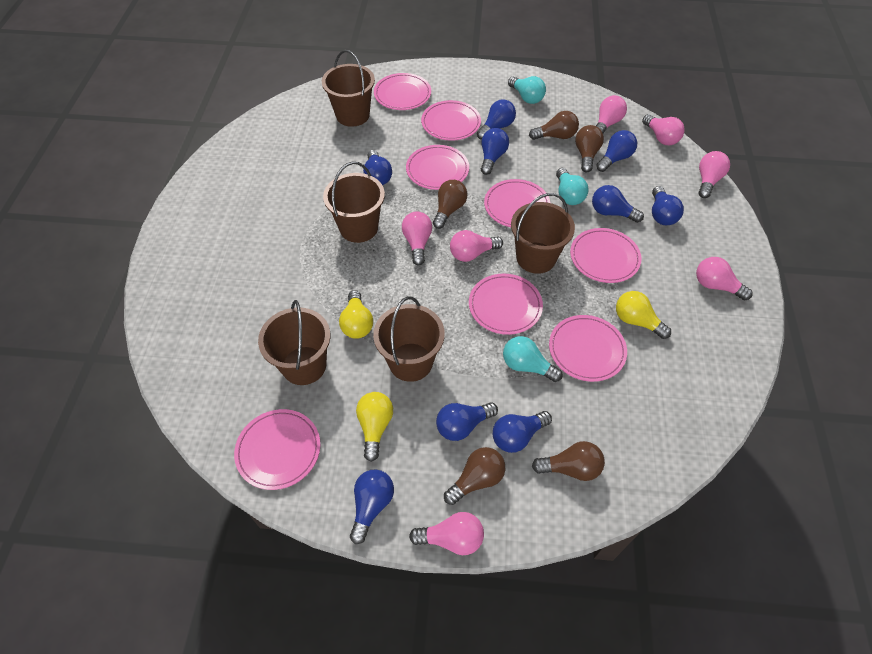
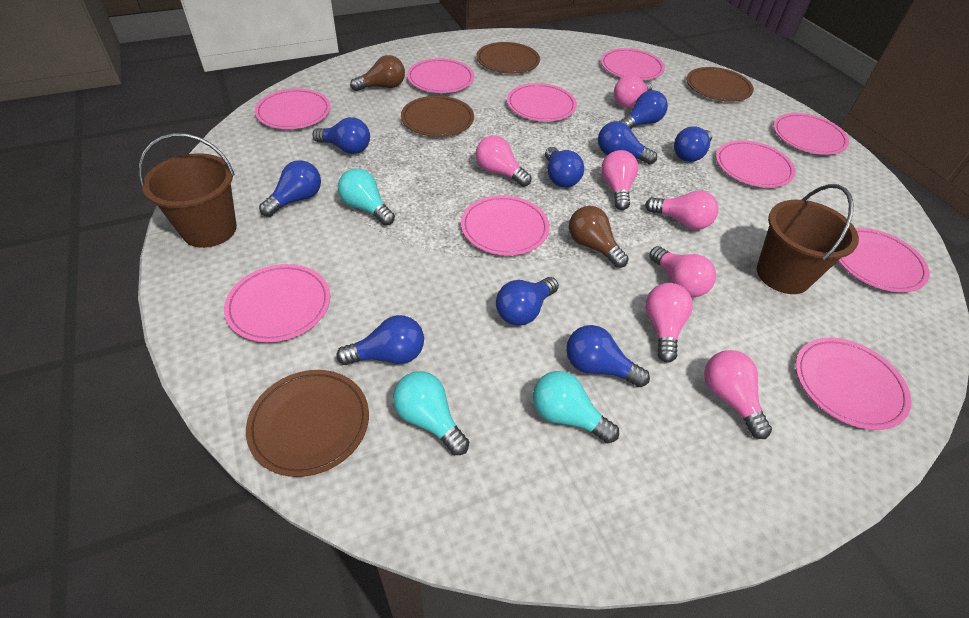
brown bucket: 5 -> 2
brown light bulb: 5 -> 2
brown plate: 0 -> 4
pink plate: 8 -> 10
yellow light bulb: 3 -> 0

